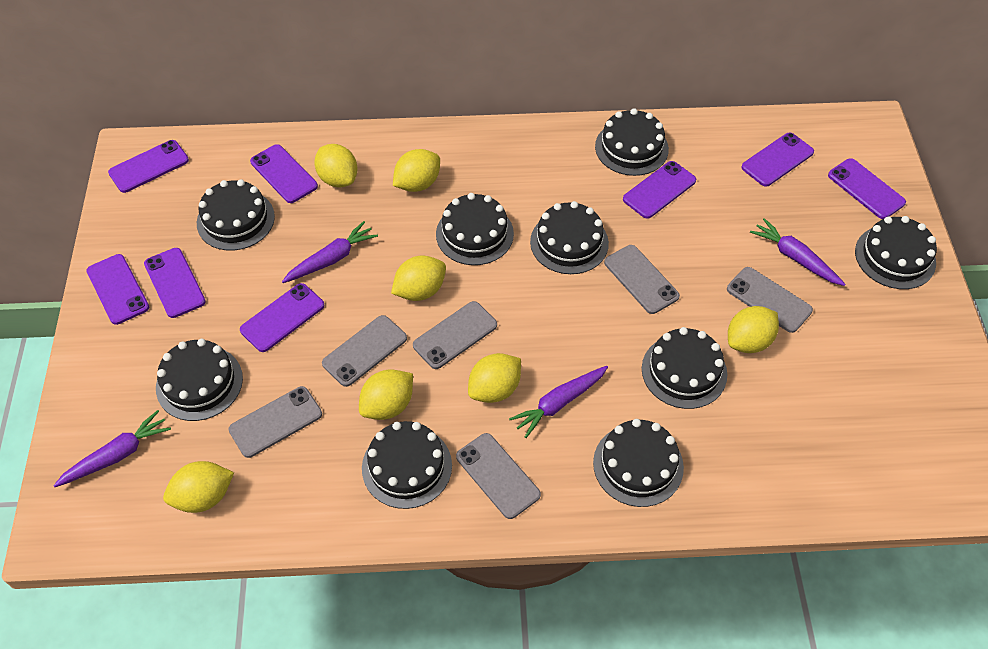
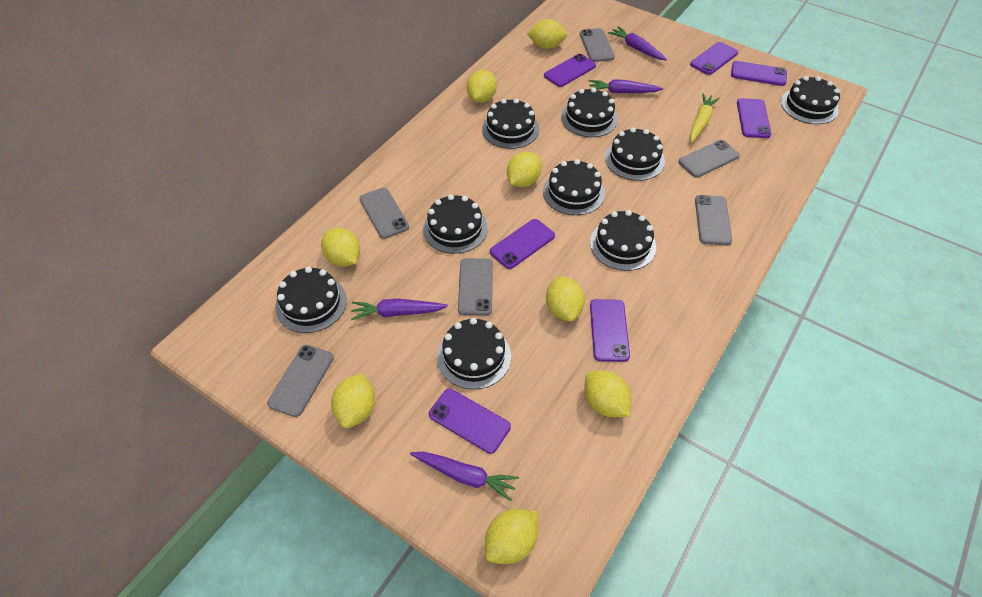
purple phone: 8 -> 7
yellow carrot: 0 -> 1
yellow lemon: 7 -> 8

